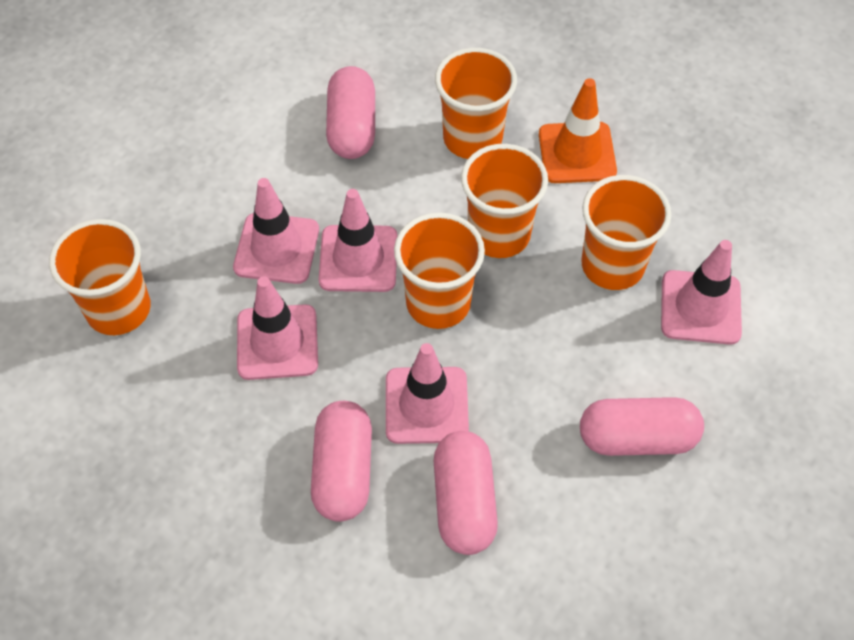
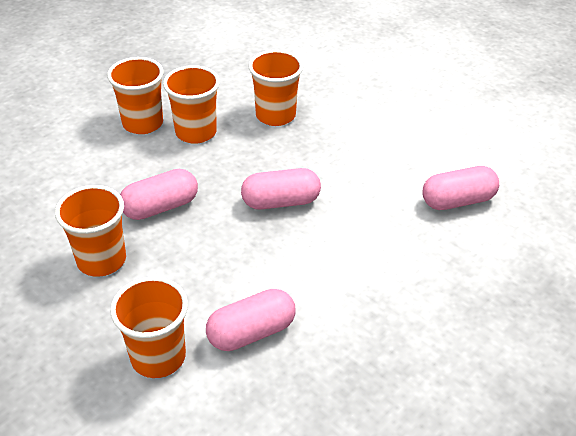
orange traffic cone: 1 -> 0
pink traffic cone: 5 -> 0

